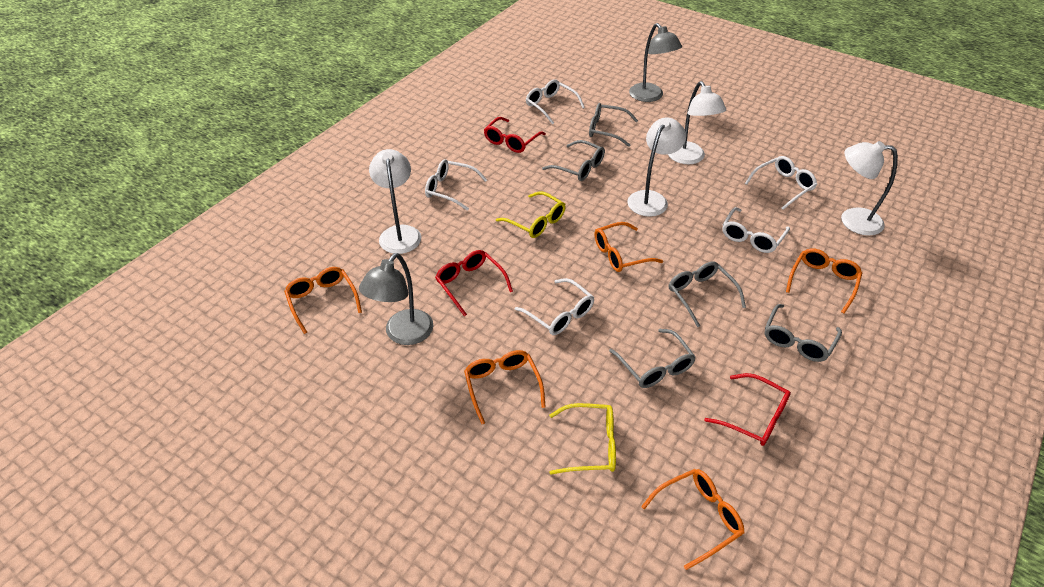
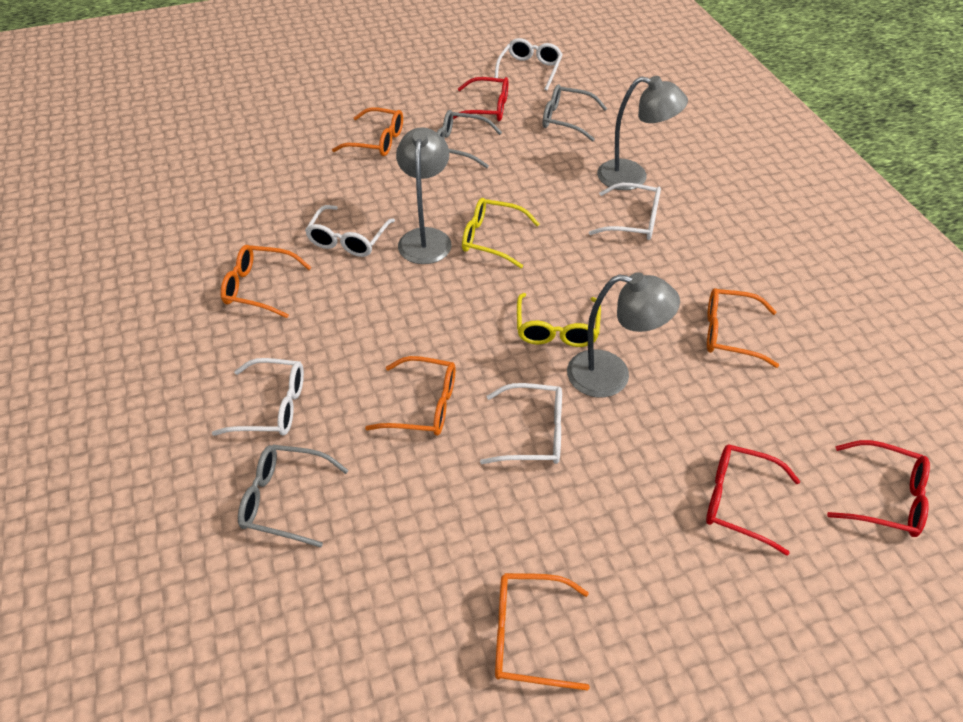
grey glasses: 5 -> 3
grey lamp: 2 -> 3
white lamp: 4 -> 0

